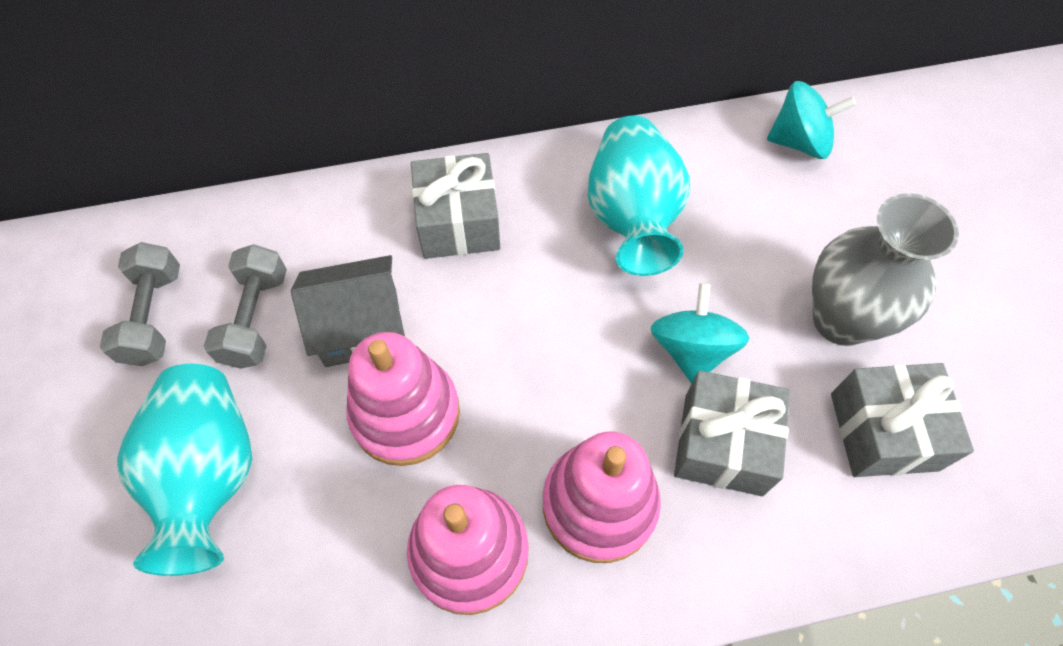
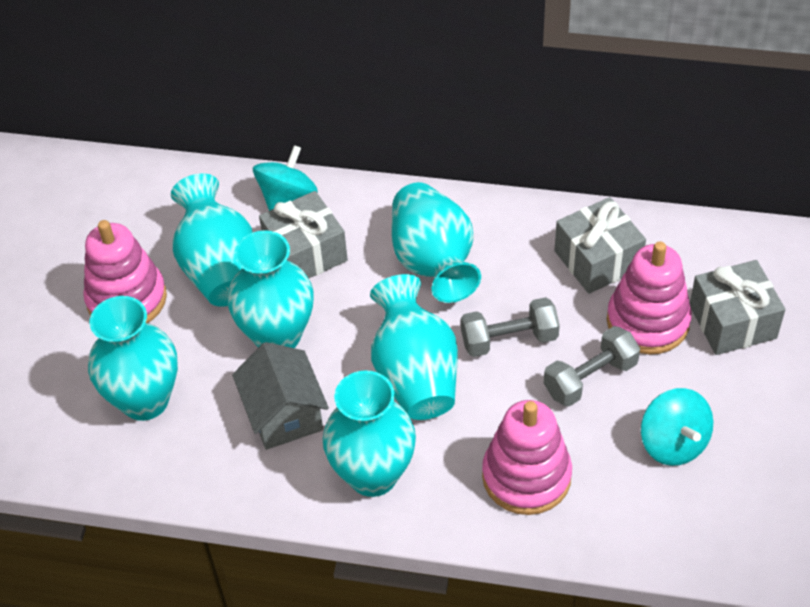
grey vase: 1 -> 0
turquoise vase: 2 -> 6

